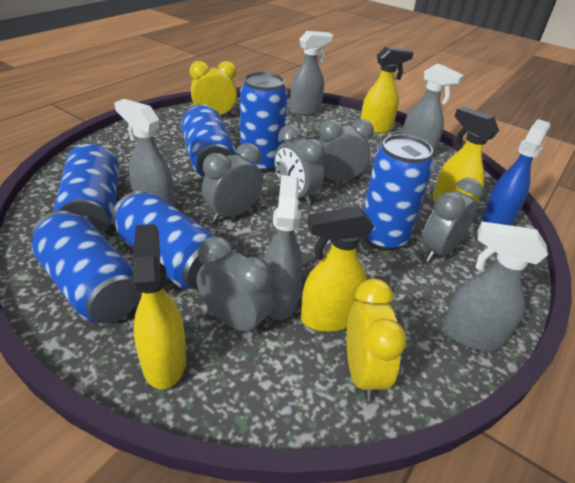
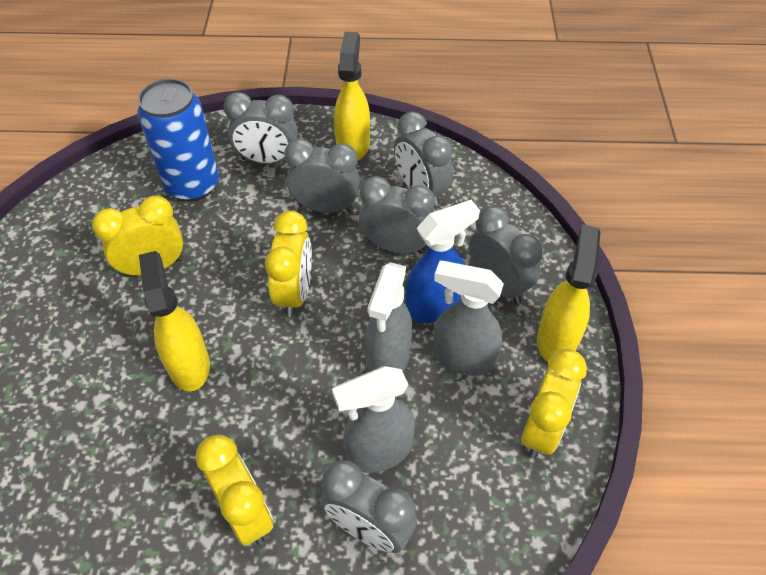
blue can: 6 -> 1
grey clock: 5 -> 6
grey spray bottle: 5 -> 3
yellow clock: 2 -> 4
yellow spray bottle: 4 -> 3

